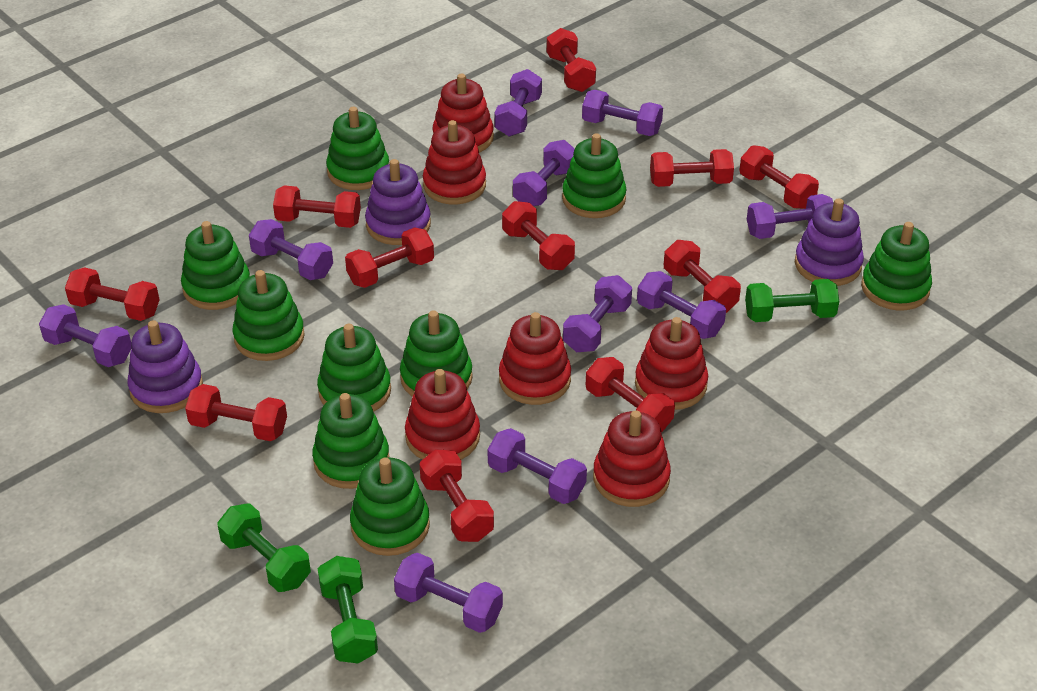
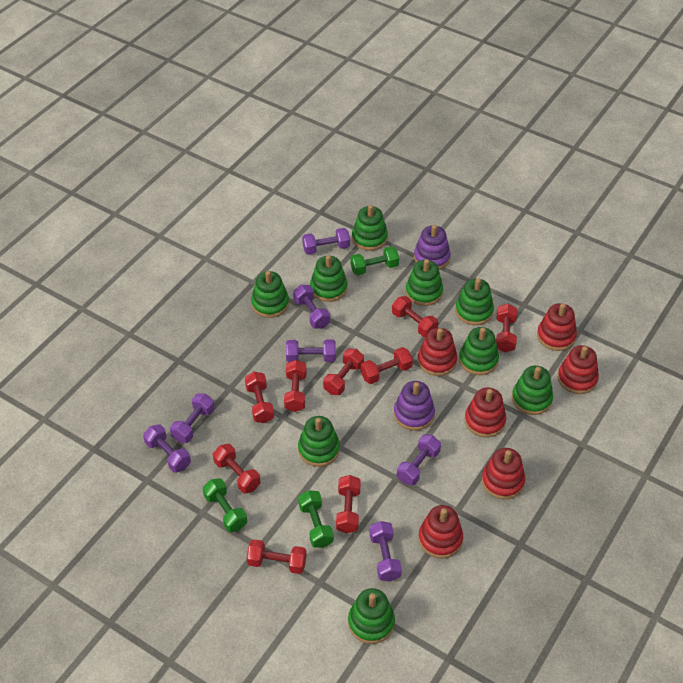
purple dumbbell: 10 -> 7
purple stacking toy: 3 -> 2
red dumbbell: 11 -> 9

